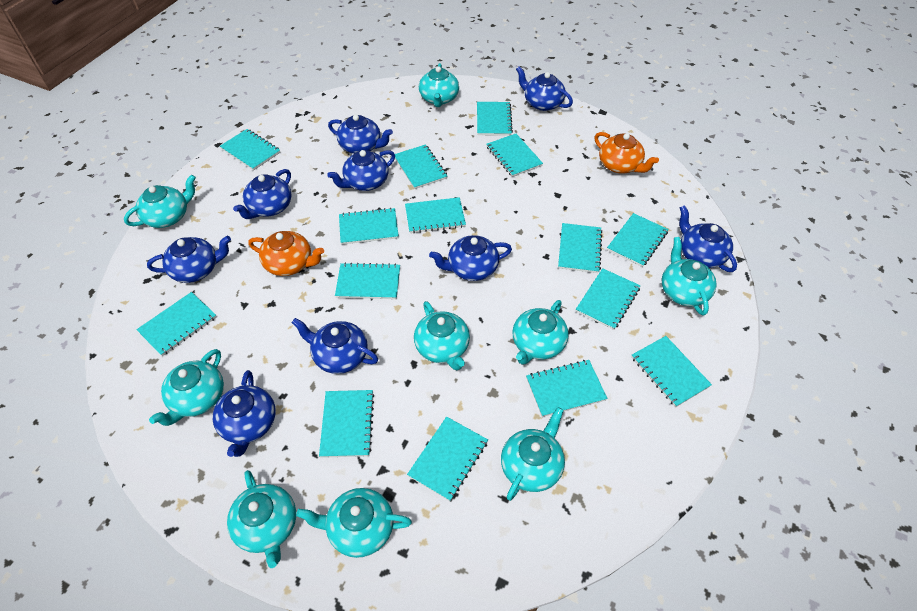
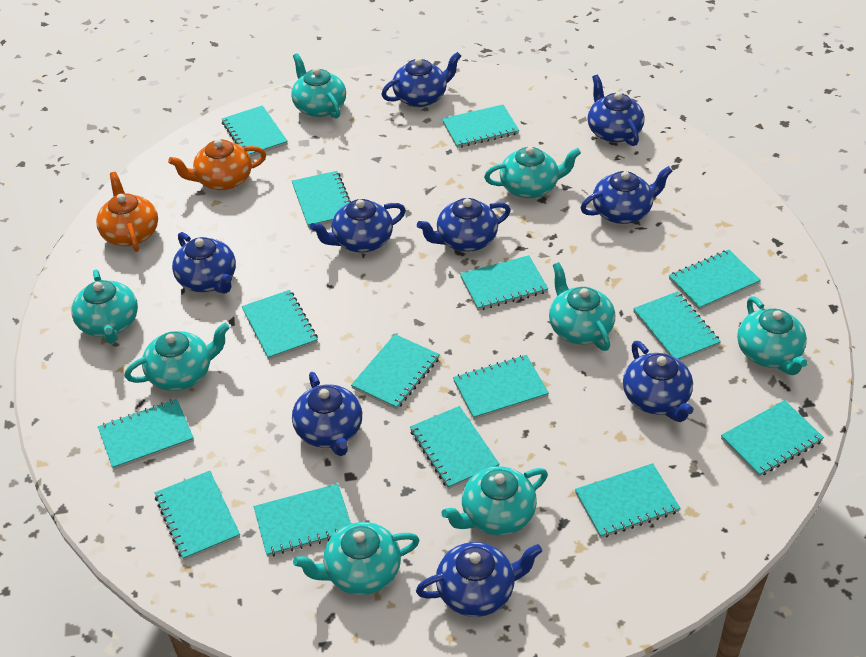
turquoise teapot: 9 -> 8

